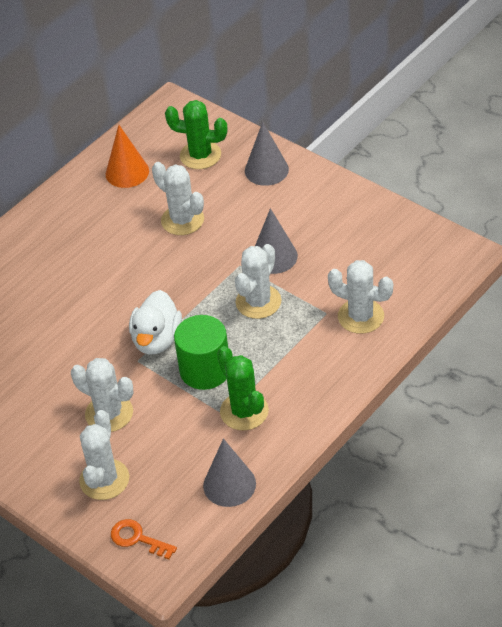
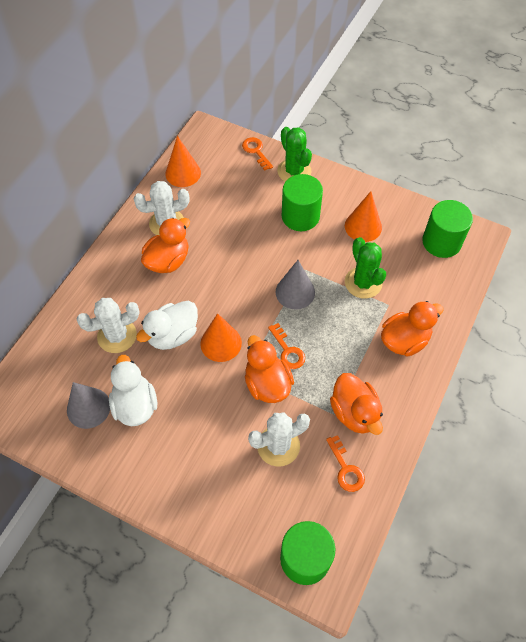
green cylinder: 1 -> 3
grey cone: 3 -> 2
orange cone: 1 -> 3
orange duck: 0 -> 4
orange key: 1 -> 3
white cactus: 5 -> 3
white duck: 1 -> 2

